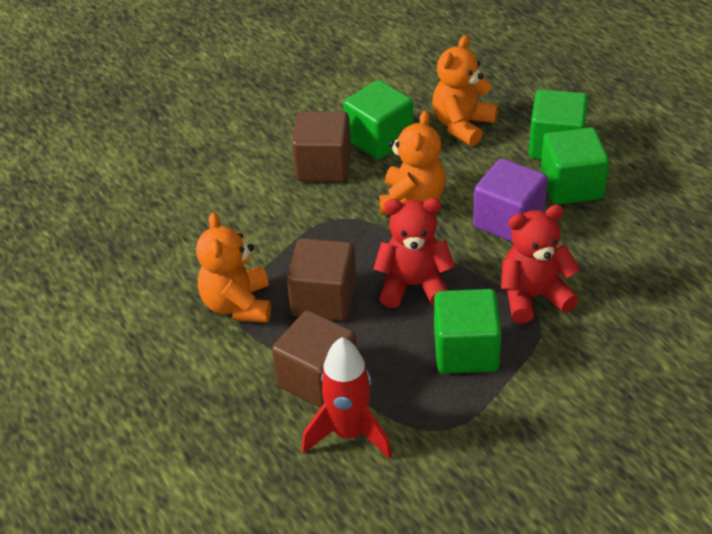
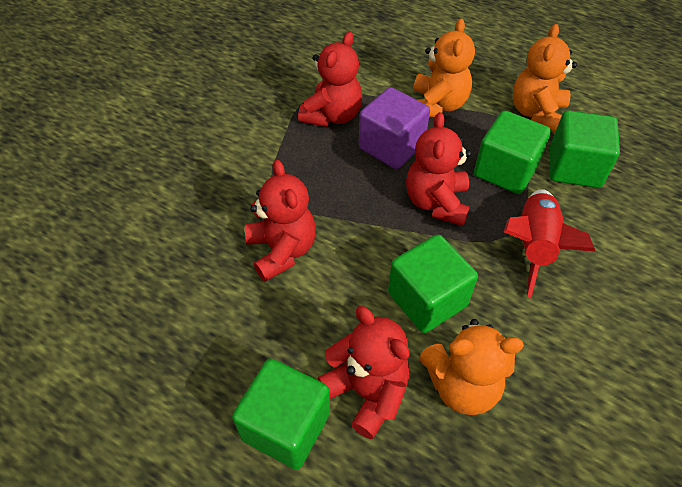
brown cube: 3 -> 0
red teddy bear: 2 -> 4

